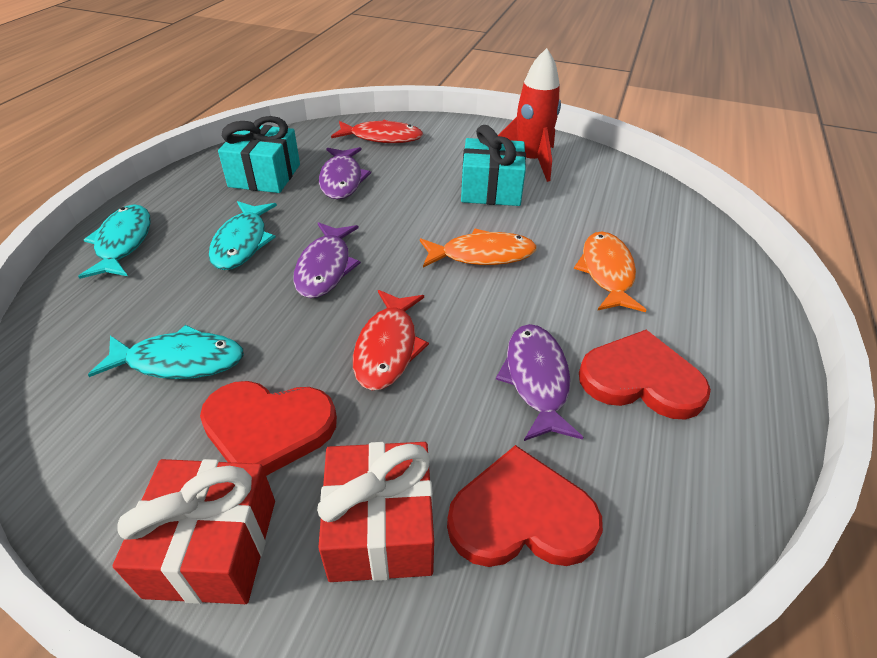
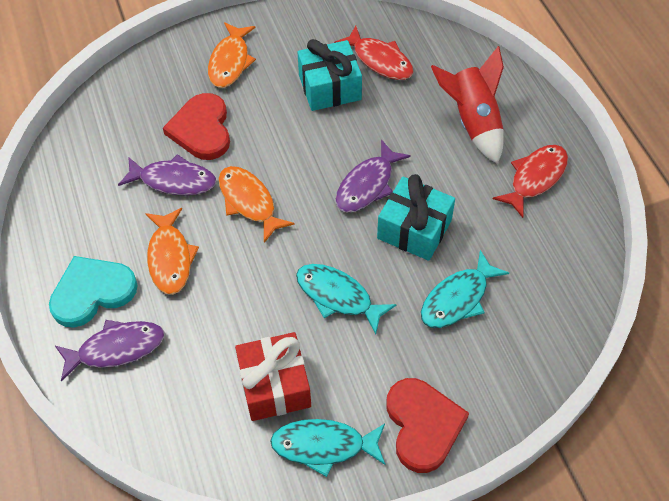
orange fish: 2 -> 3
red gift: 2 -> 1
red heart: 3 -> 2
turquoise heart: 0 -> 1

